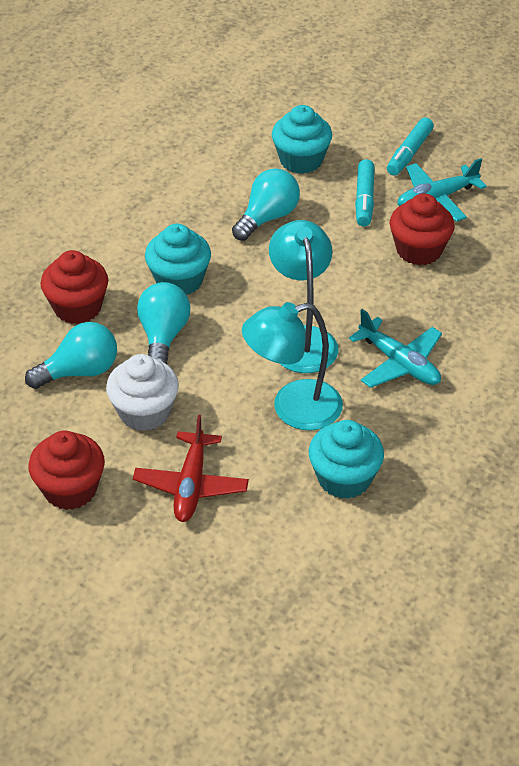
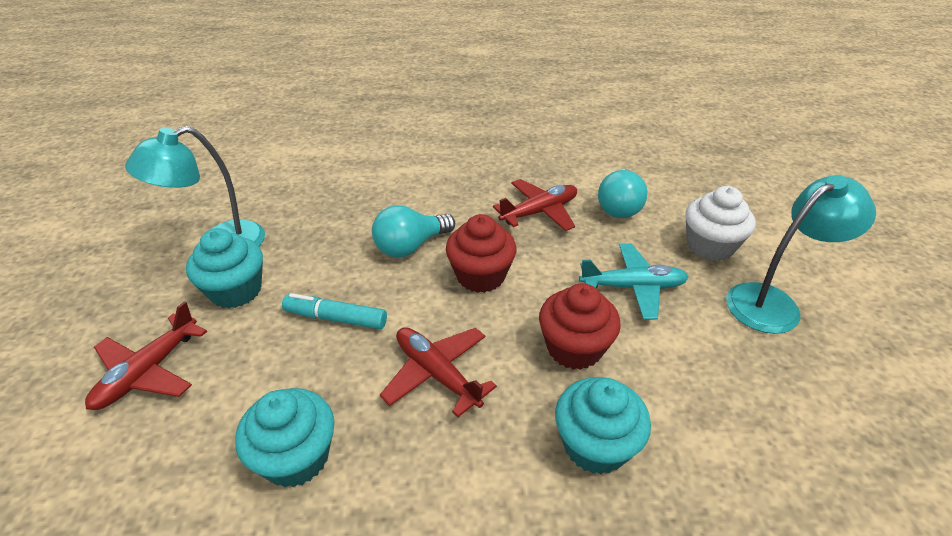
red cupcake: 3 -> 2
red plane: 1 -> 3
turquoise light bulb: 3 -> 2
turquoise marker: 2 -> 1
turquoise plane: 2 -> 1

